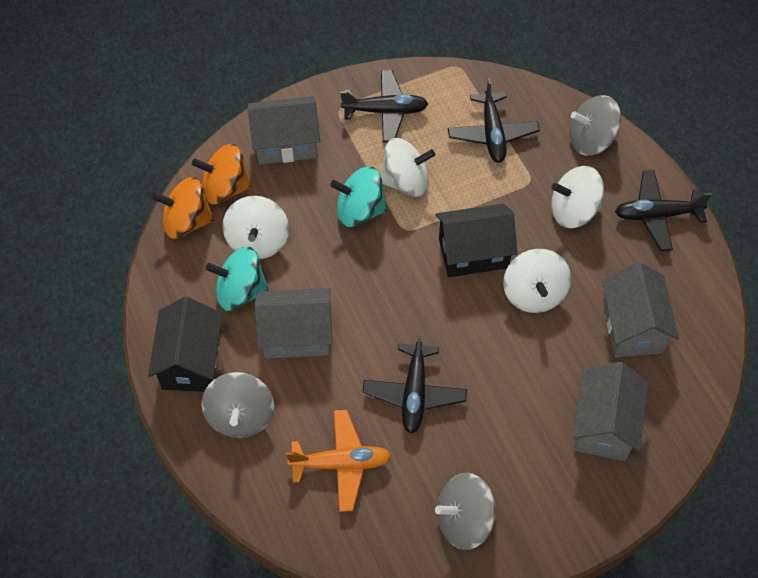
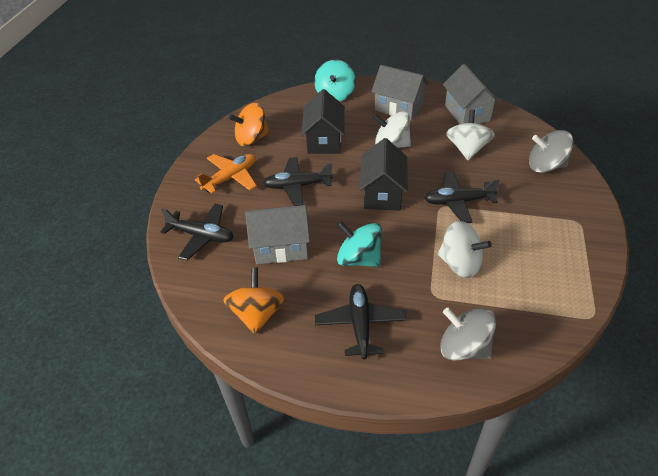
grey house: 4 -> 3
grey spinning top: 3 -> 2
white spinning top: 4 -> 3

